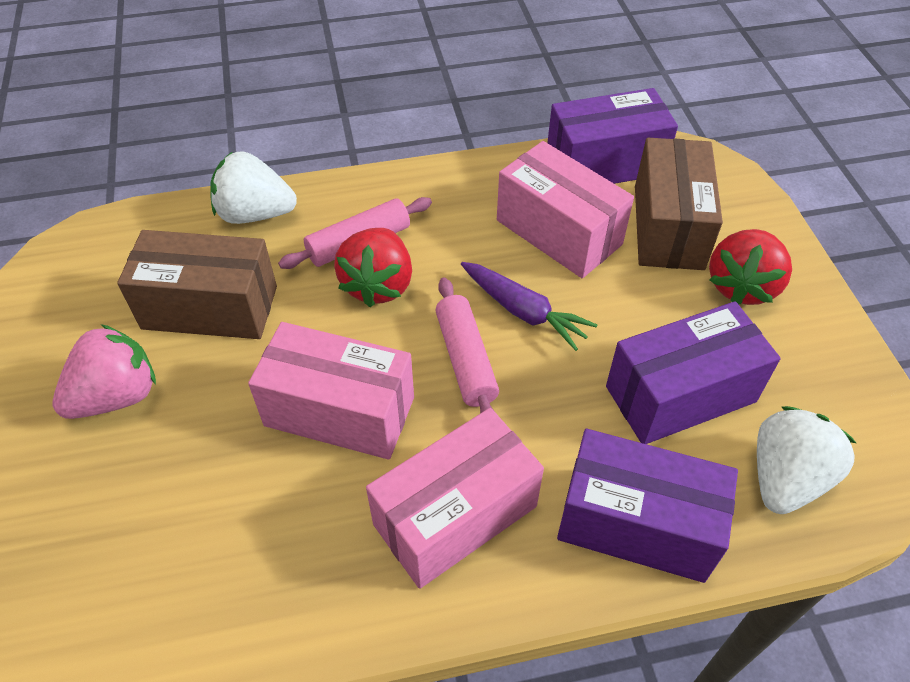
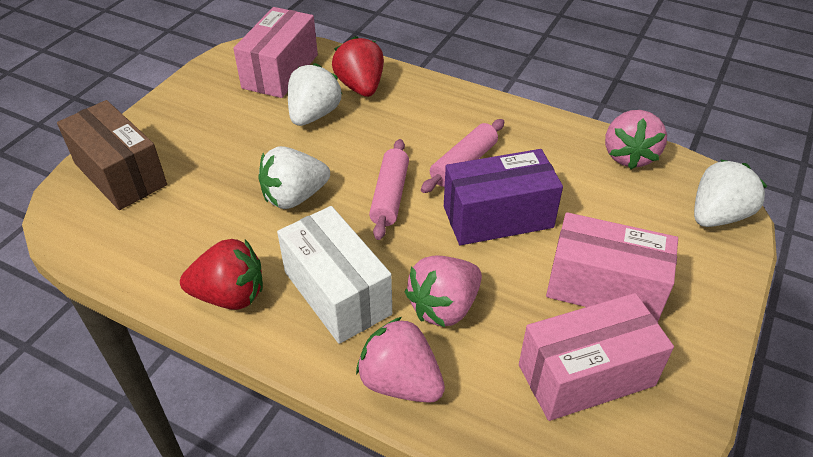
brown box: 2 -> 1
pink strawberry: 1 -> 3
purple box: 3 -> 1
purple carrot: 1 -> 0
white box: 0 -> 1
white strawberry: 2 -> 3

